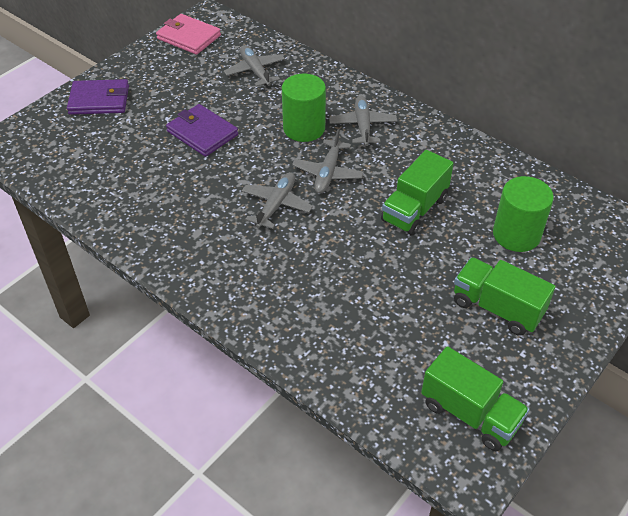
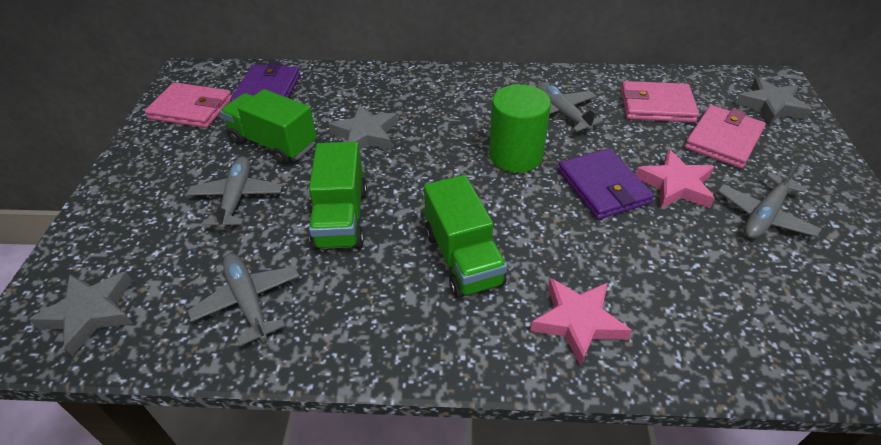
green cylinder: 2 -> 1
grey star: 0 -> 3
pink star: 0 -> 2
pink wallet: 1 -> 3

